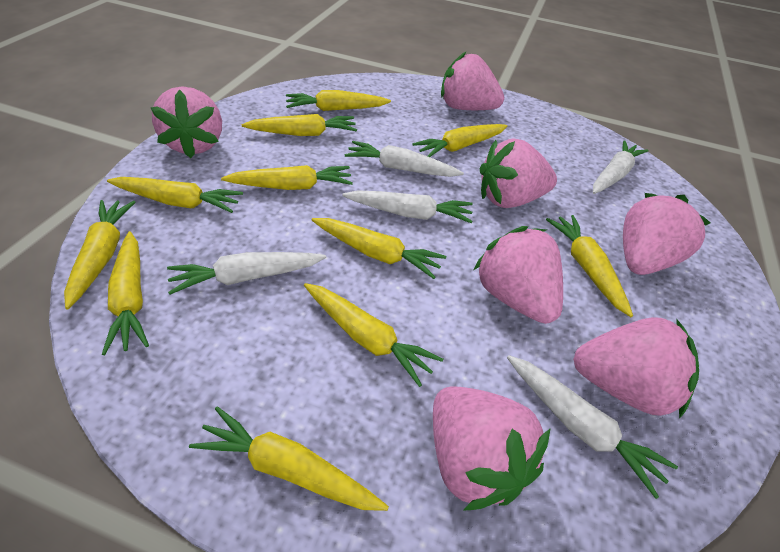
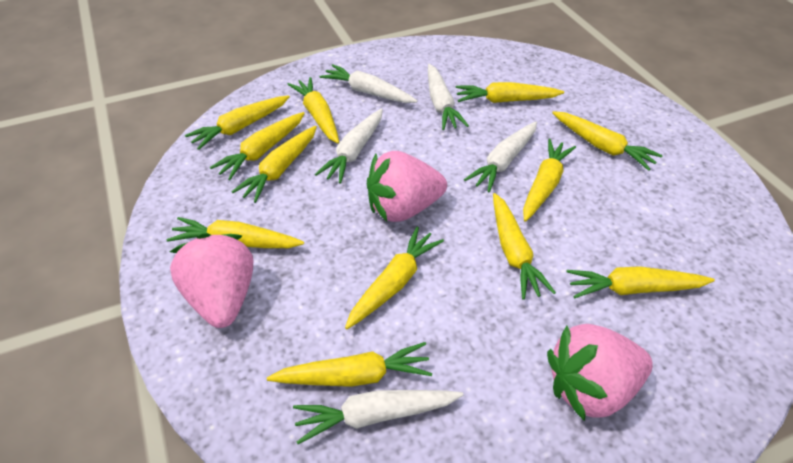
pink strawberry: 7 -> 3
yellow carrot: 11 -> 12

